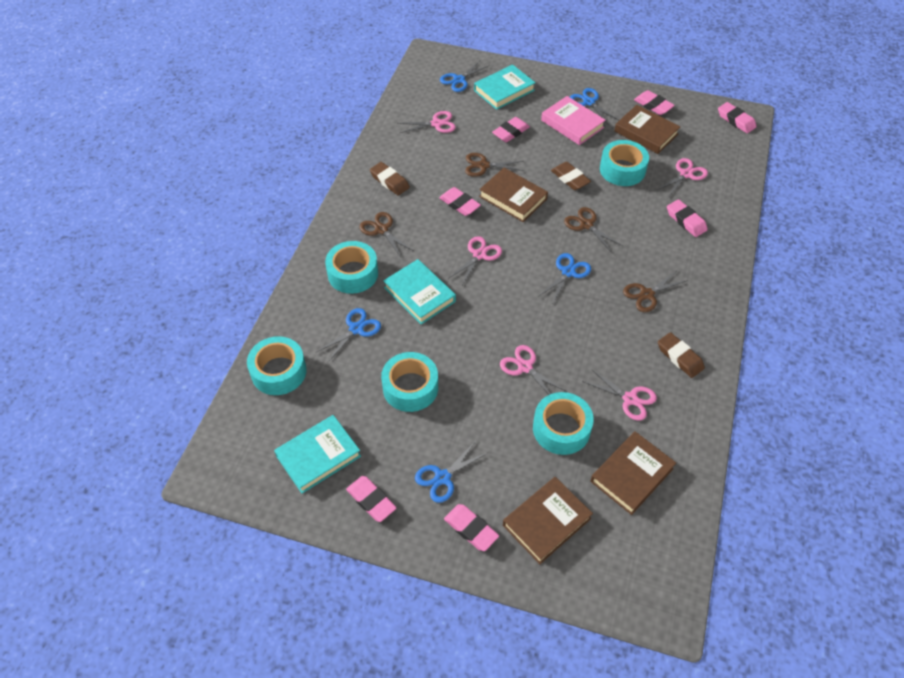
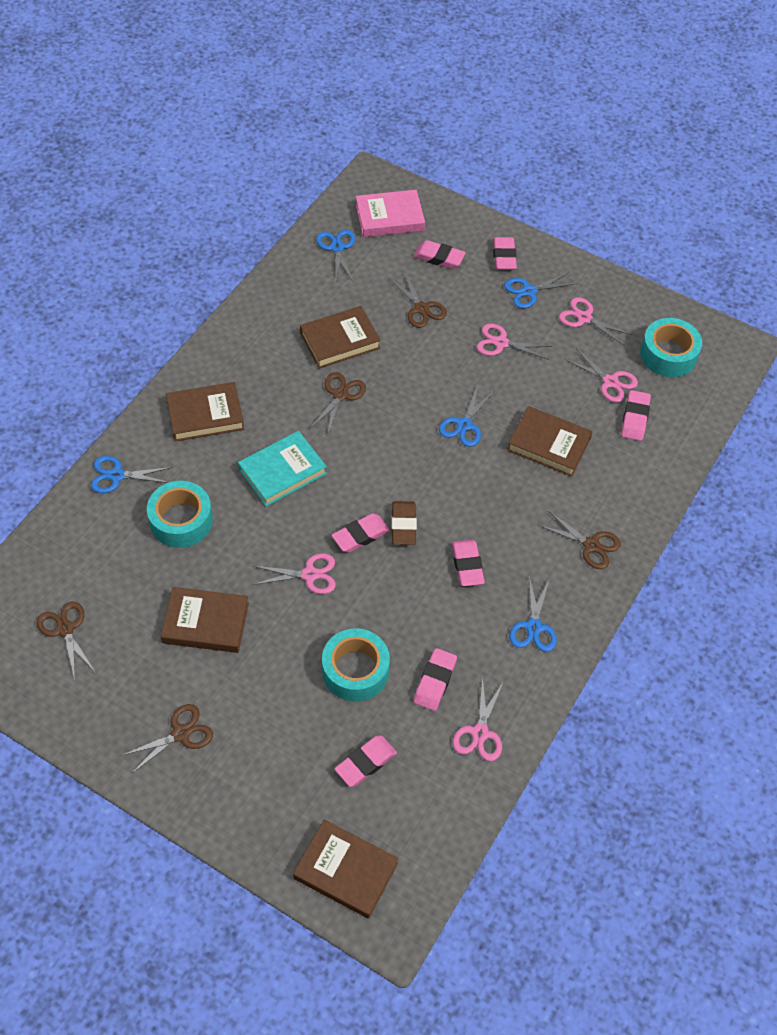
brown book: 4 -> 5
brown eraser: 3 -> 1
brown scissors: 4 -> 5
turquoise book: 3 -> 1
turquoise tape: 5 -> 3

